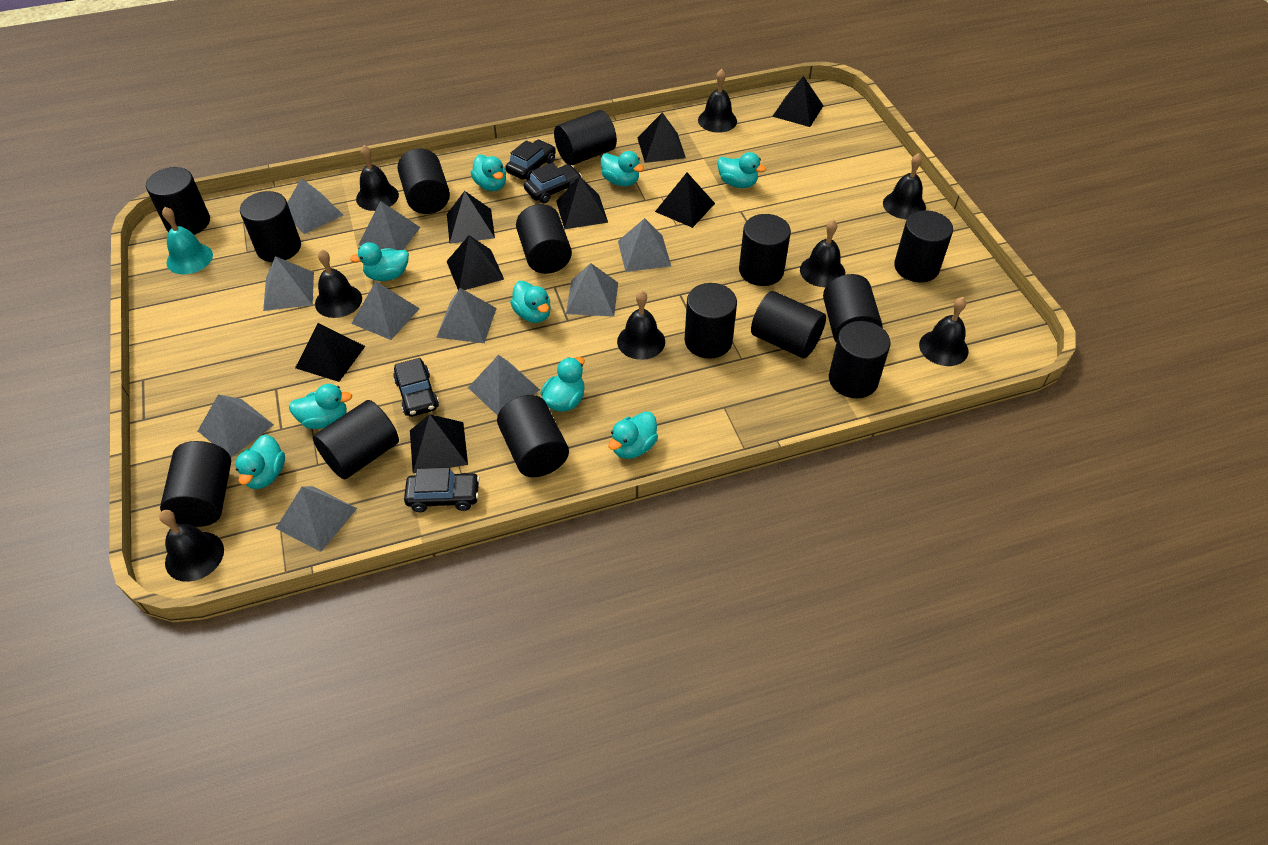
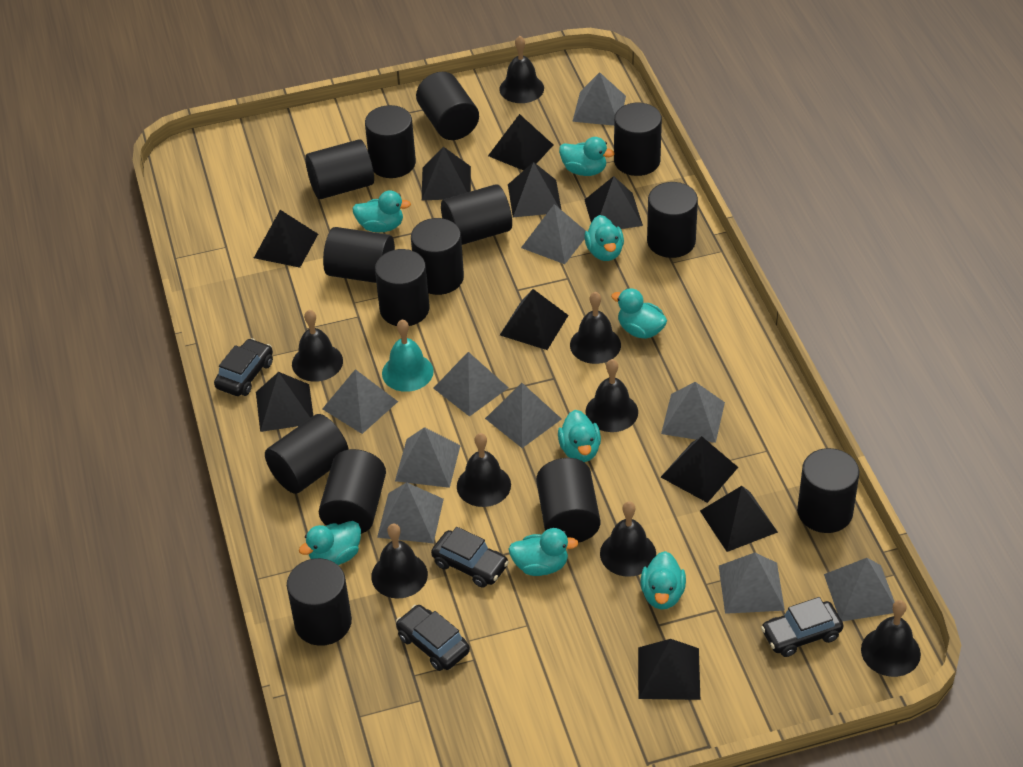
black pyramid: 8 -> 10
turquoise duck: 9 -> 8

